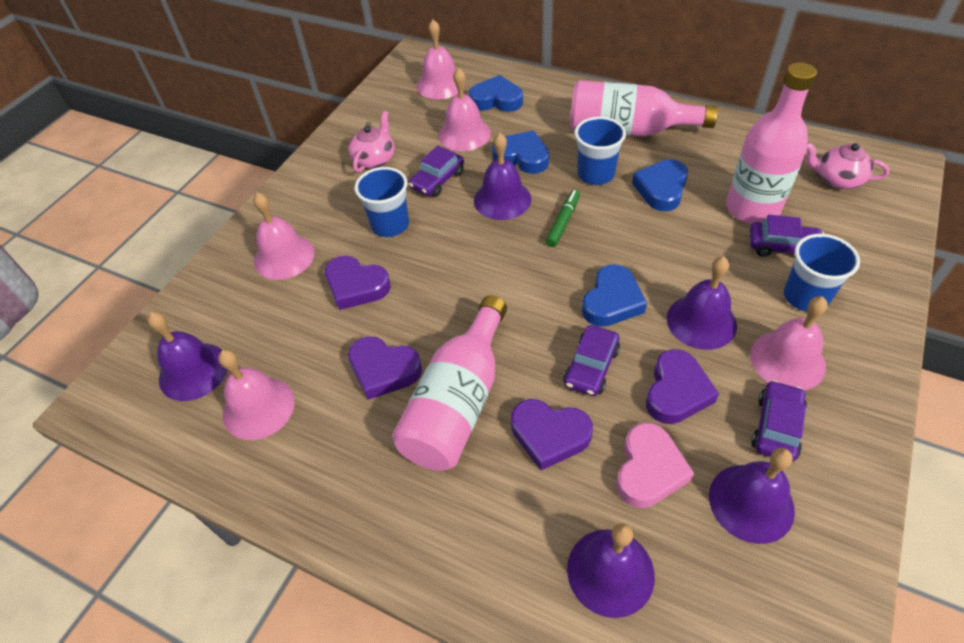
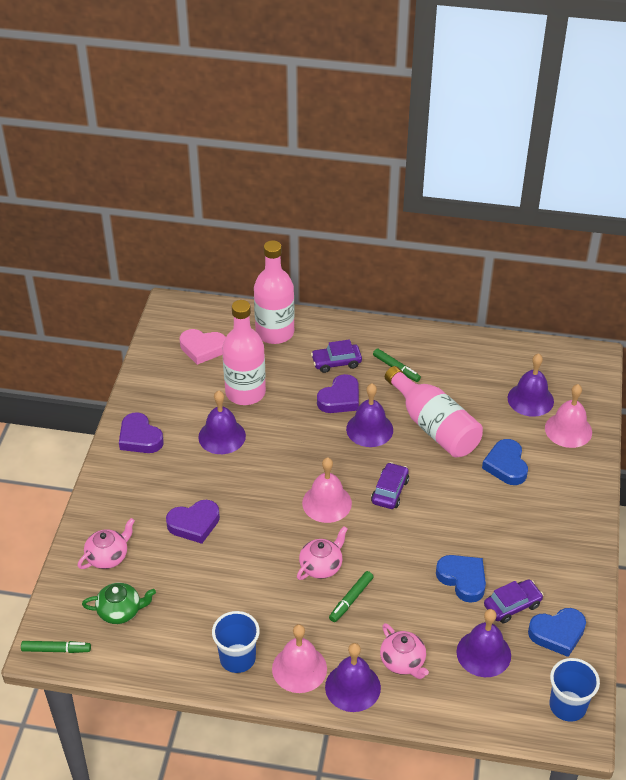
blue cup: 3 -> 2
blue heart: 4 -> 3
green marker: 1 -> 3
green teapot: 0 -> 1
pink bell: 5 -> 3
pink teapot: 2 -> 3
purple car: 4 -> 3
purple heart: 4 -> 3

